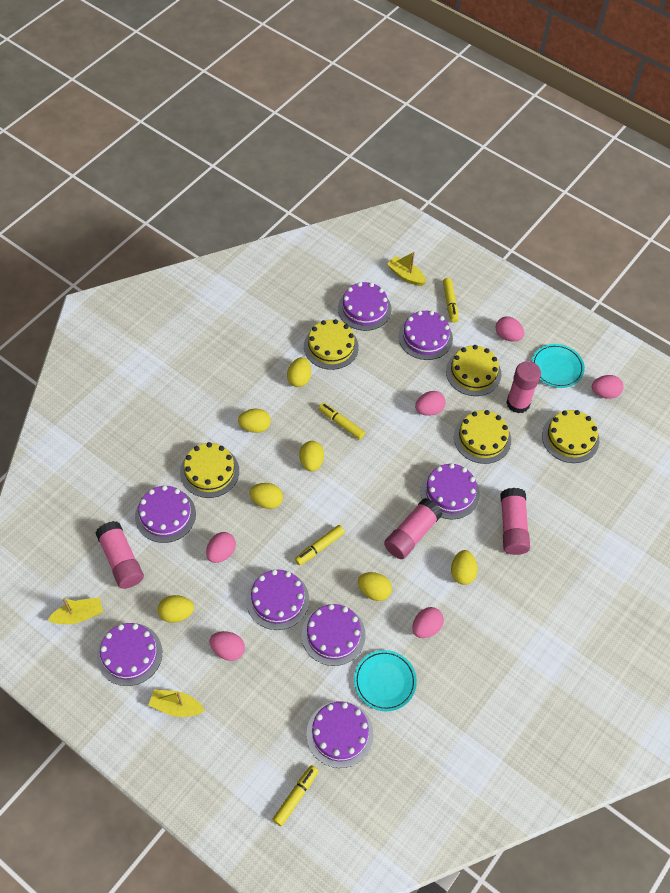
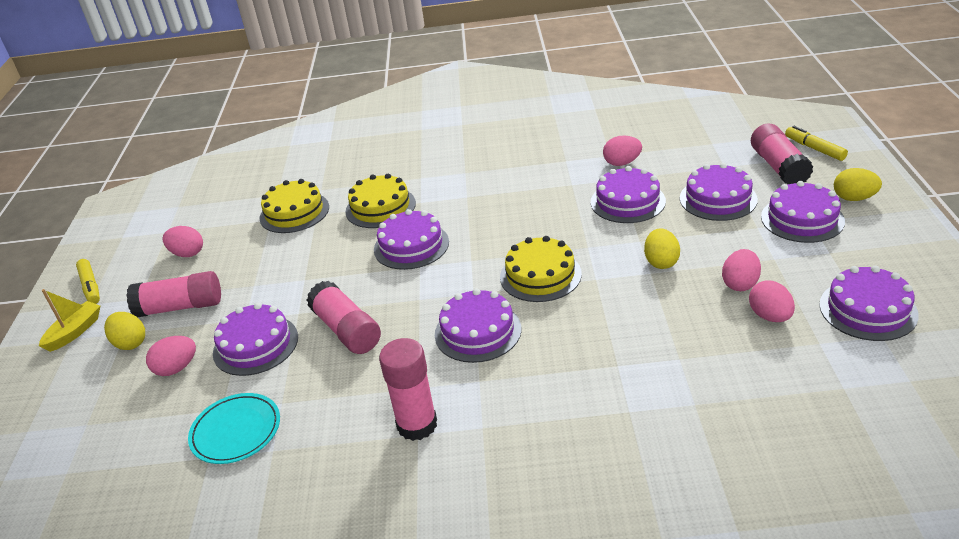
pink egg: 6 -> 5
purple cake: 8 -> 7
turquoise plate: 2 -> 1
yellow boat: 3 -> 1
yellow cake: 5 -> 3
yellow egg: 7 -> 3
yellow marker: 4 -> 2

